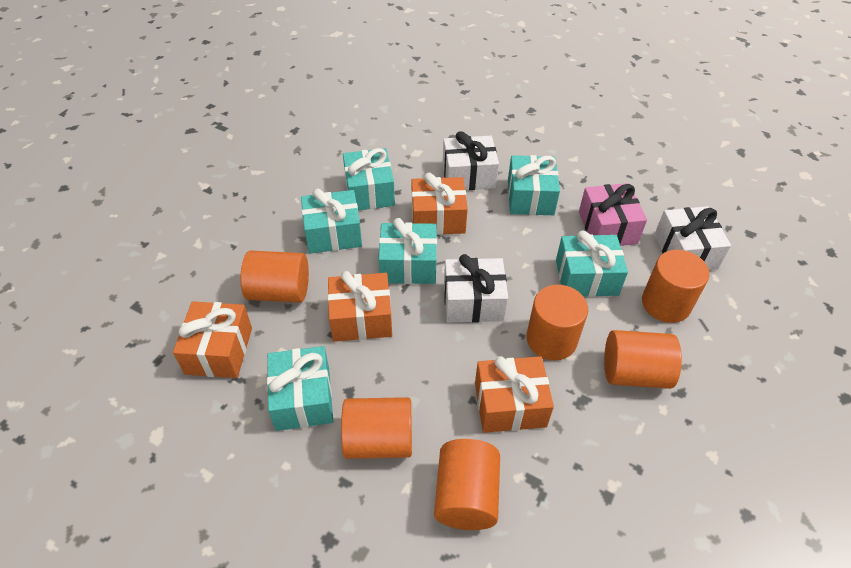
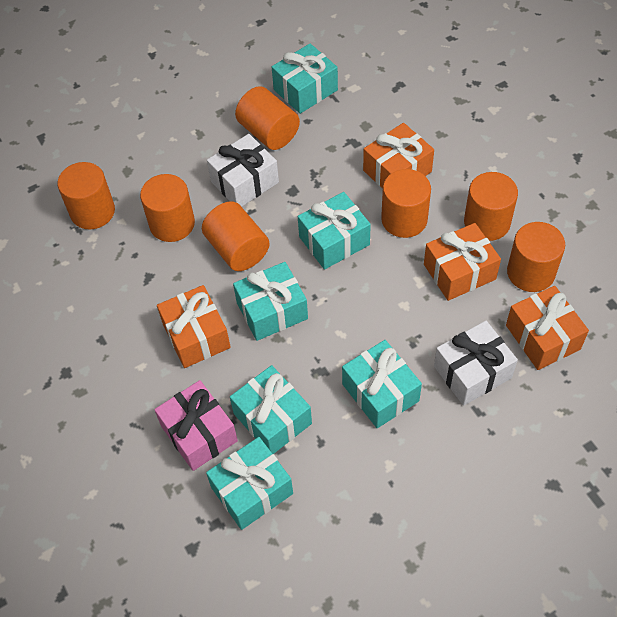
orange cylinder: 6 -> 7
white gift: 3 -> 2

